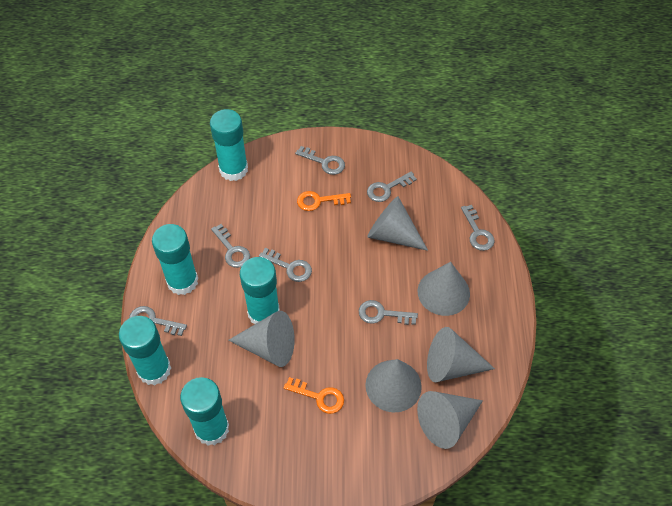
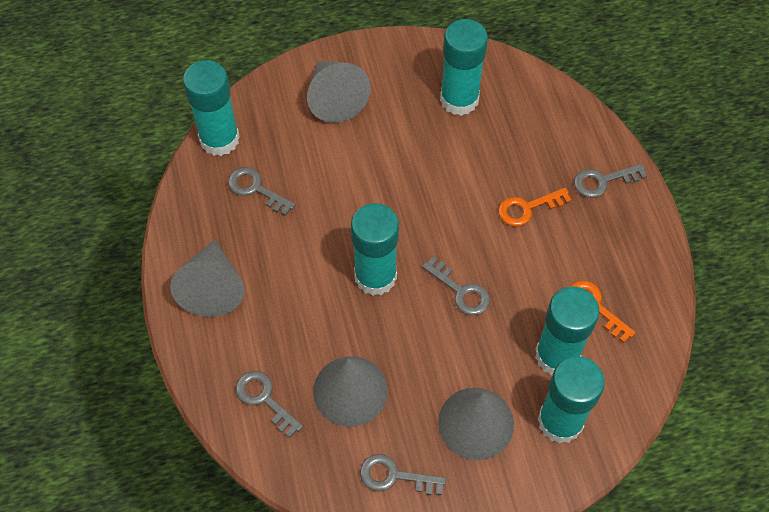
grey cone: 6 -> 4
grey key: 7 -> 5

